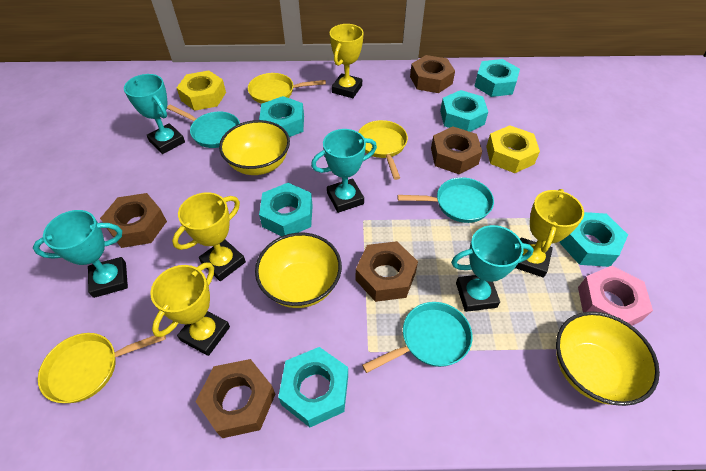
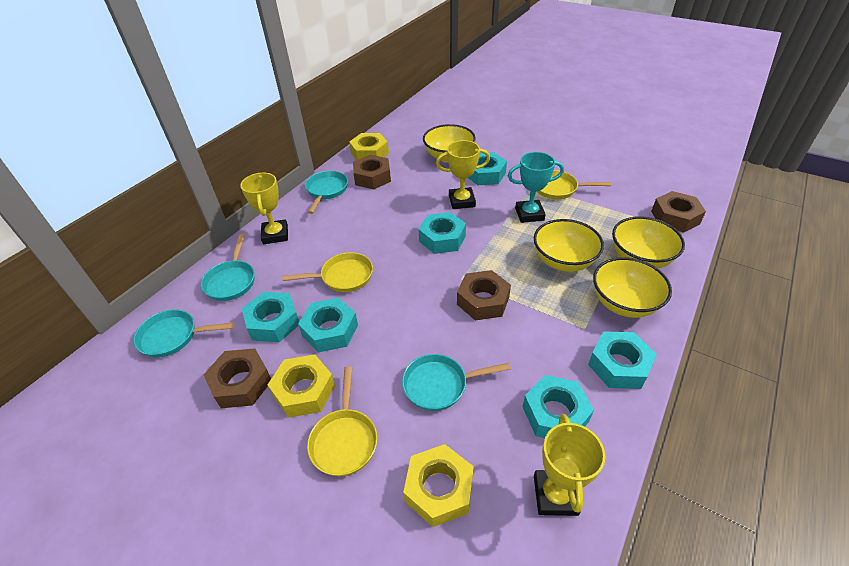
brown nut: 5 -> 4
pink nut: 1 -> 0
turquoise pan: 3 -> 4
turquoise trophy: 4 -> 1
yellow bowl: 3 -> 4
yellow nut: 2 -> 3
yellow trophy: 4 -> 3

